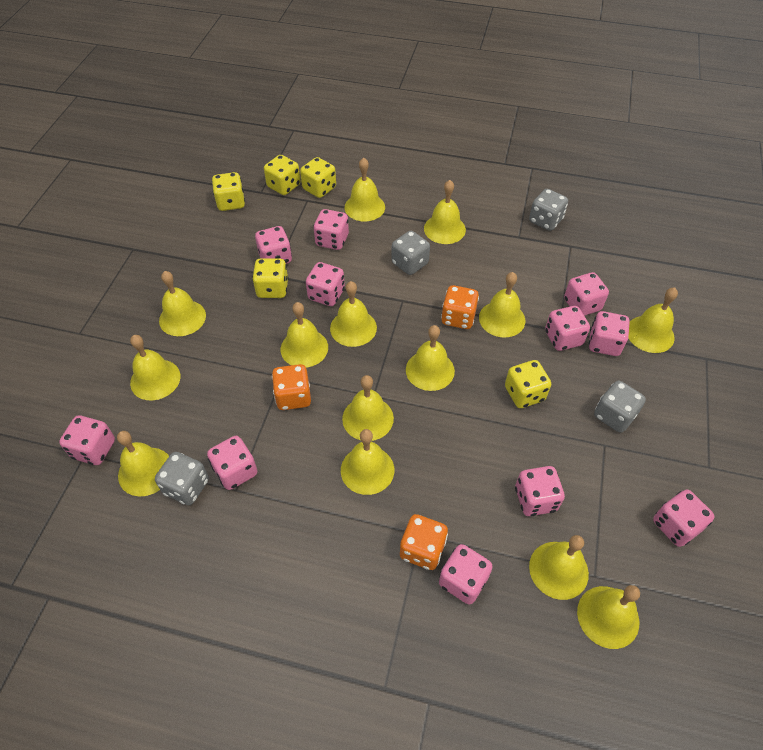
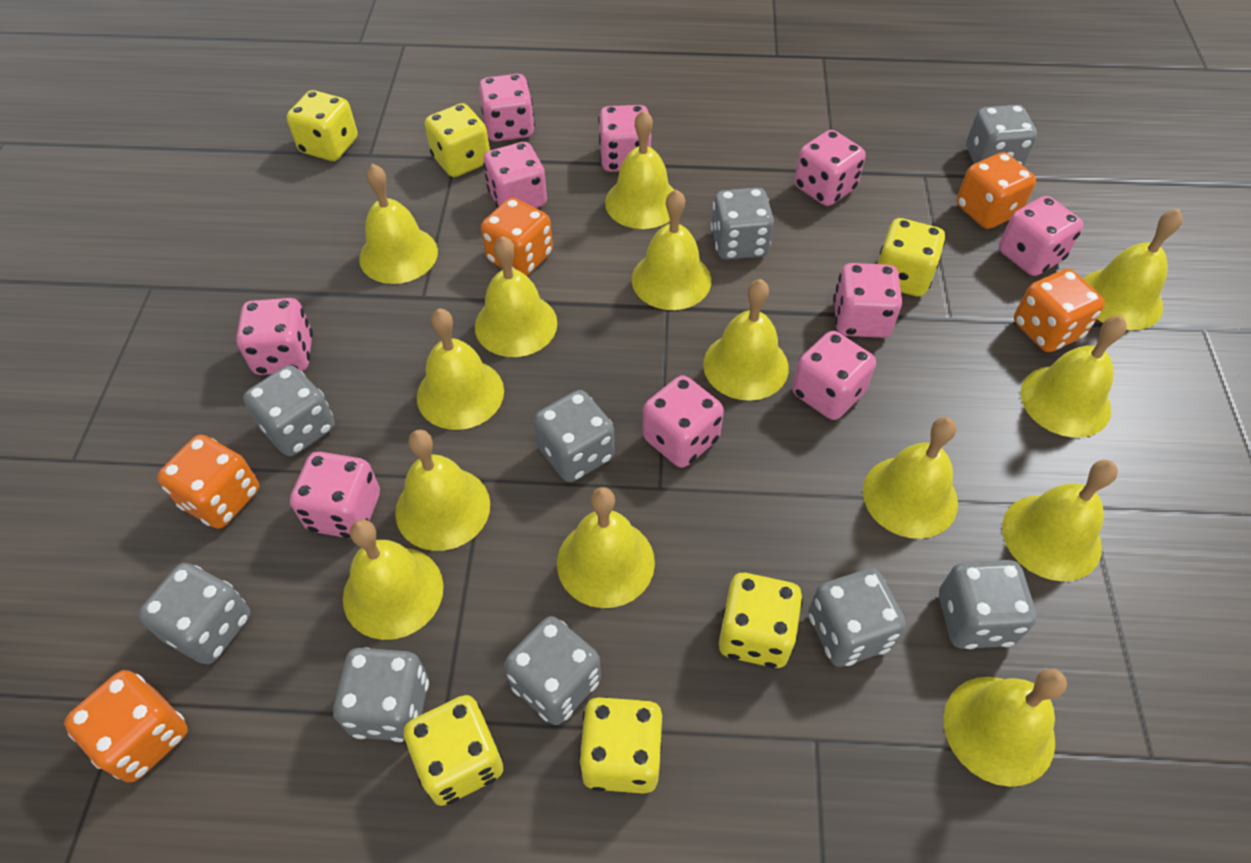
grey dice: 4 -> 9
orange dice: 3 -> 5
pink dice: 11 -> 10
yellow dice: 5 -> 6

